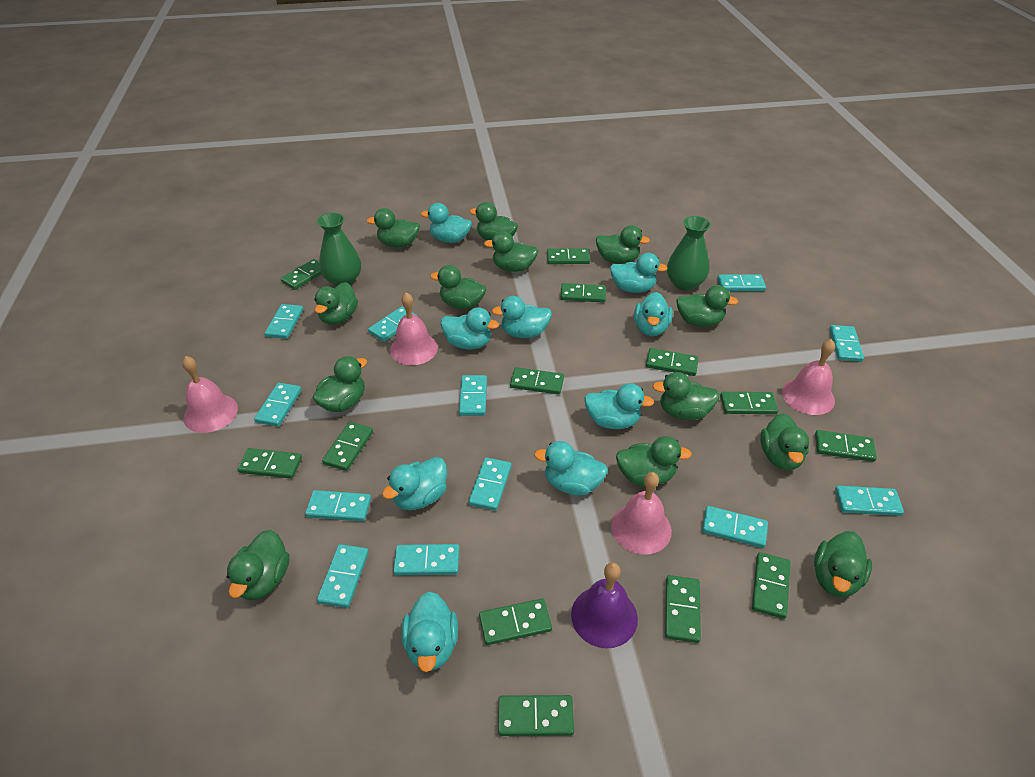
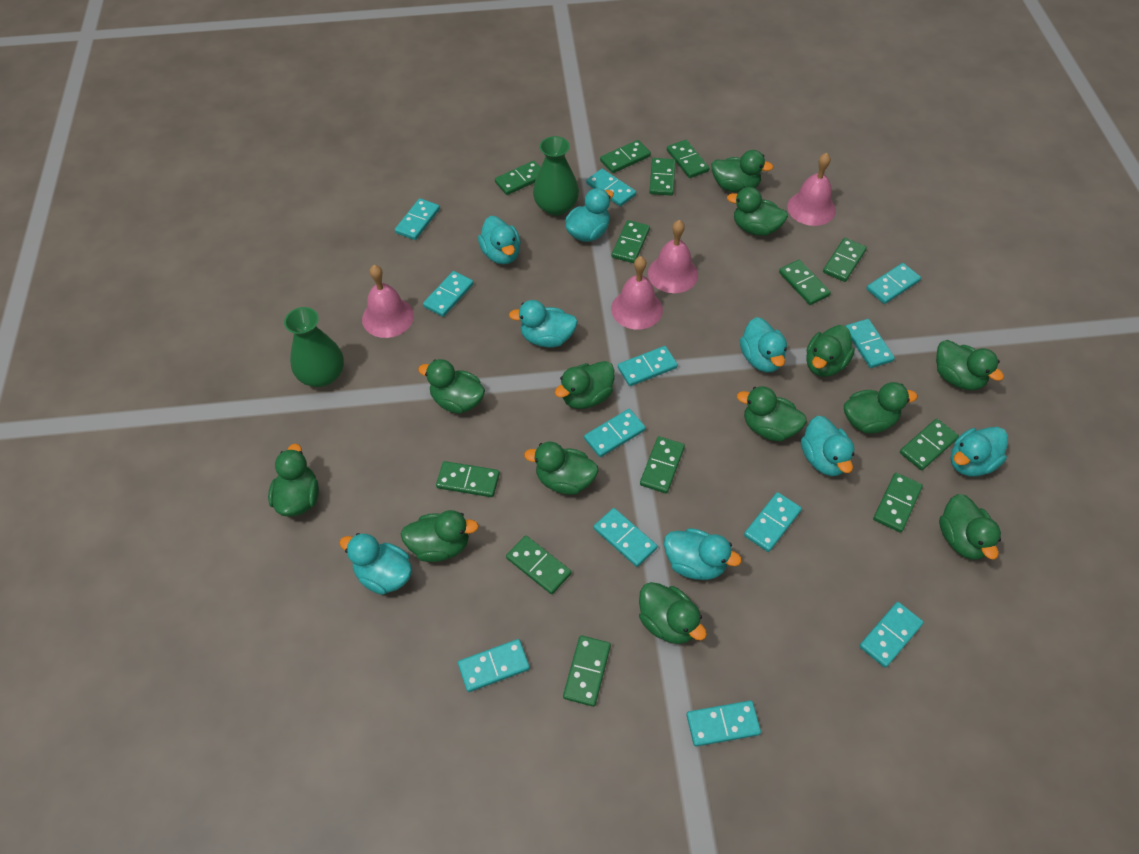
purple bell: 1 -> 0
turquoise duck: 9 -> 8

